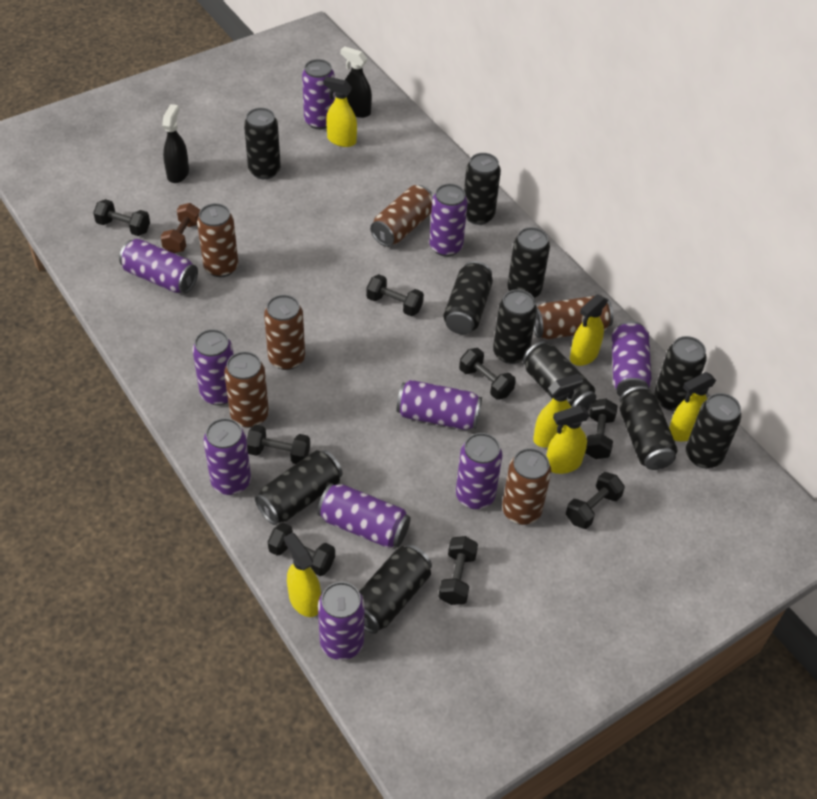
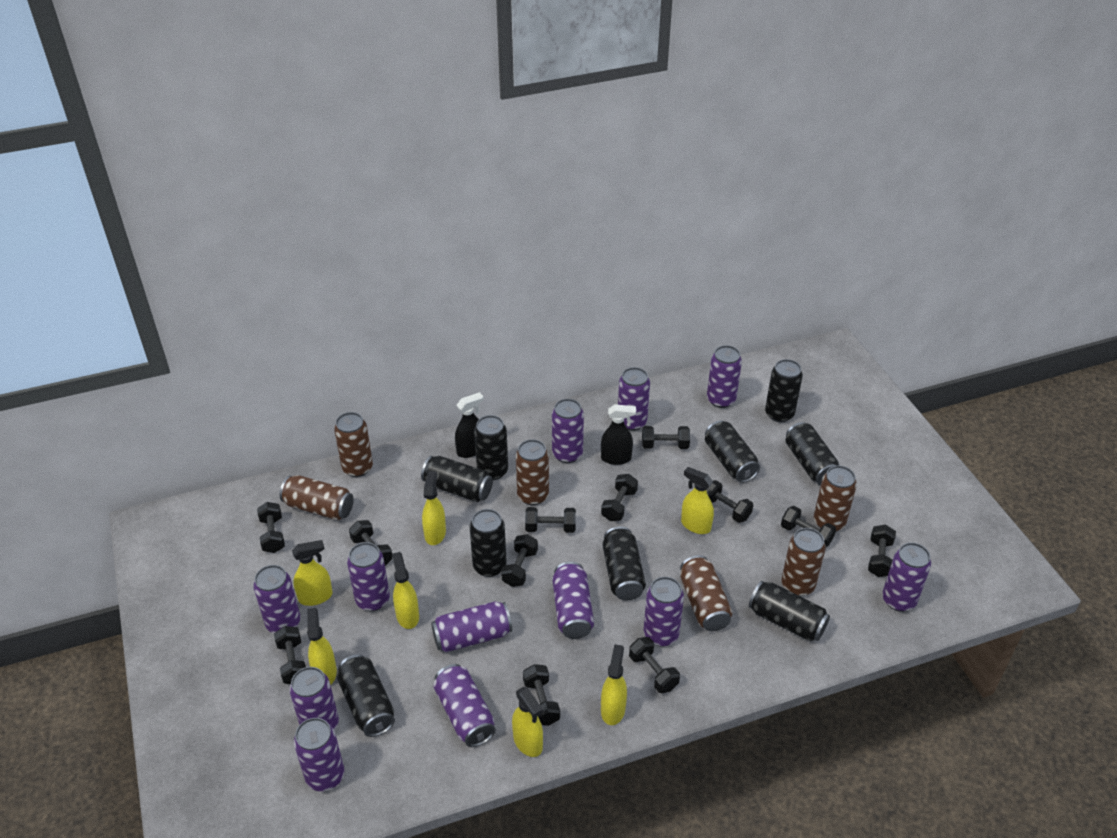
black can: 11 -> 9
black dumbbell: 8 -> 12
brown dumbbell: 1 -> 0
purple can: 10 -> 12
yellow spray bottle: 6 -> 7

